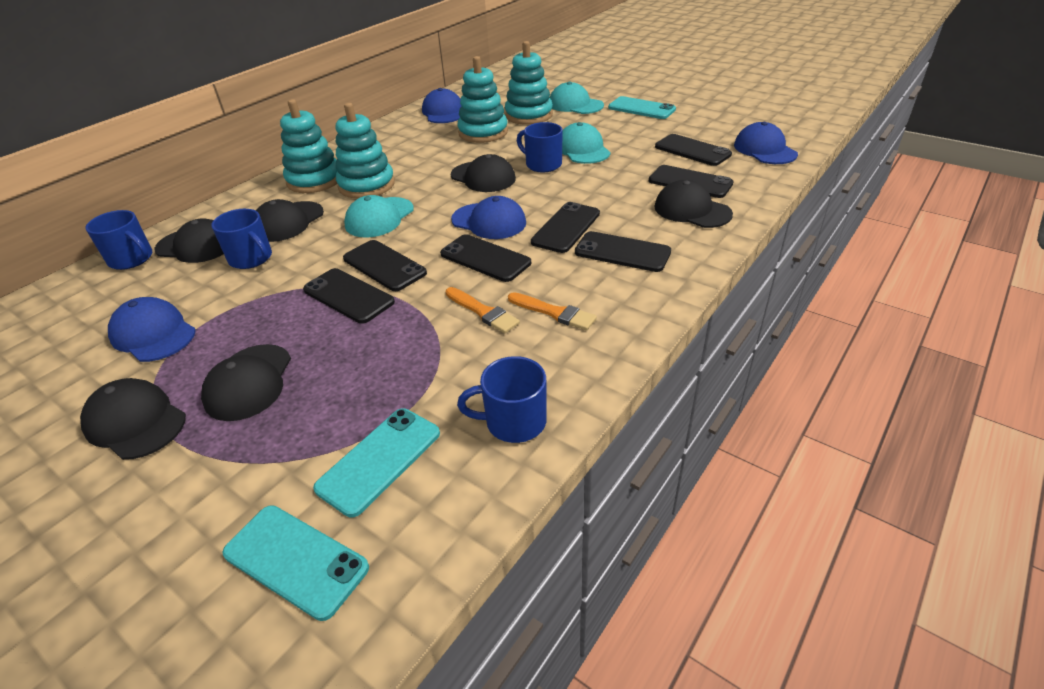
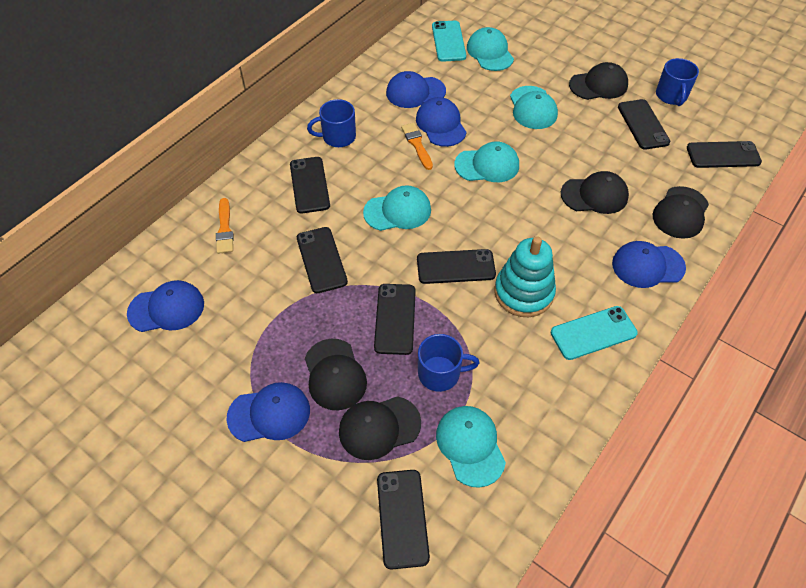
black cap: 6 -> 5
blue cap: 4 -> 5
blue mug: 4 -> 3
turquoise cap: 3 -> 5
turquoise phone: 3 -> 2
turquoise stacking toy: 4 -> 1

